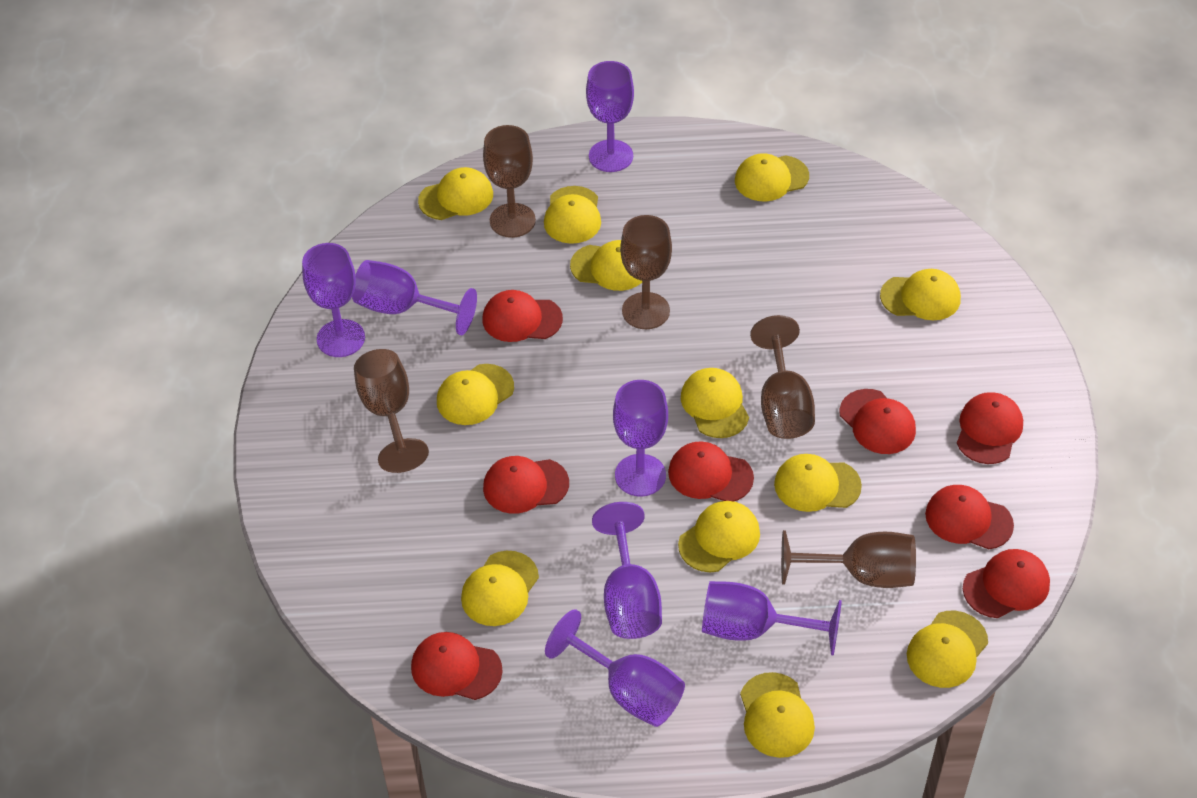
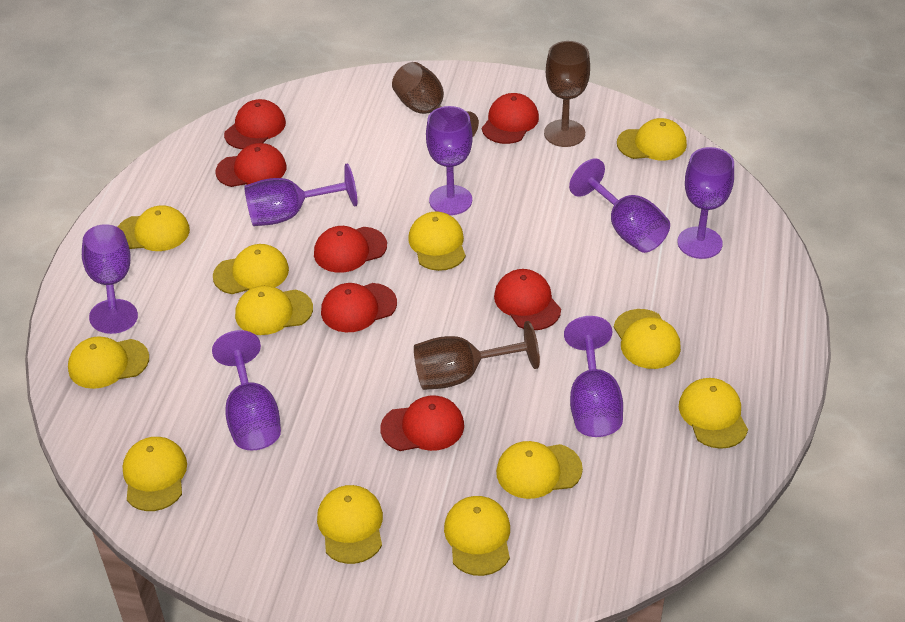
brown goblet: 5 -> 3
red cap: 8 -> 7

